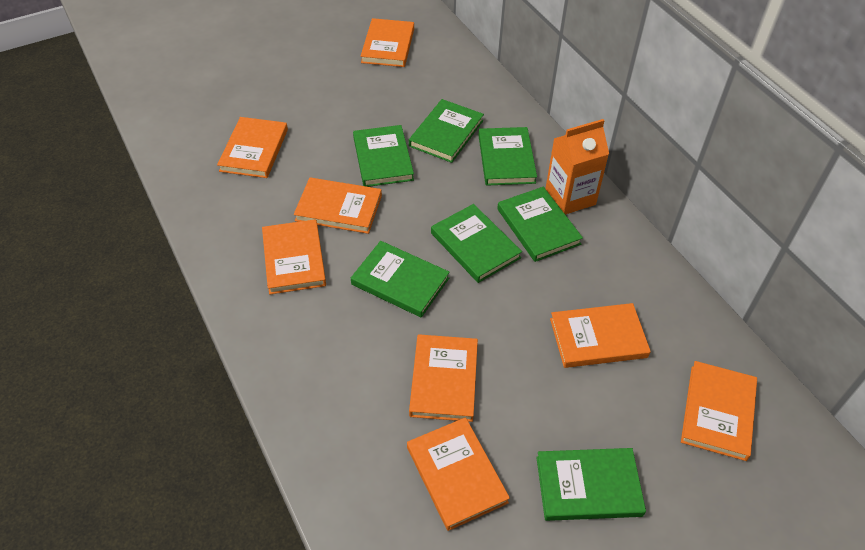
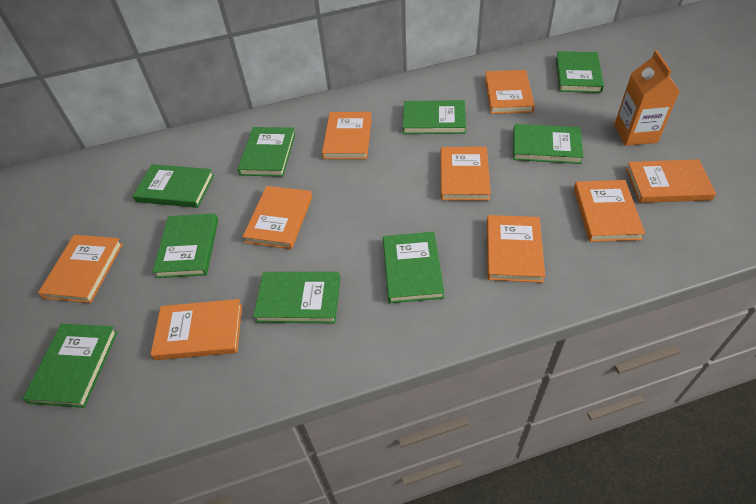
green book: 7 -> 9
orange book: 8 -> 9

